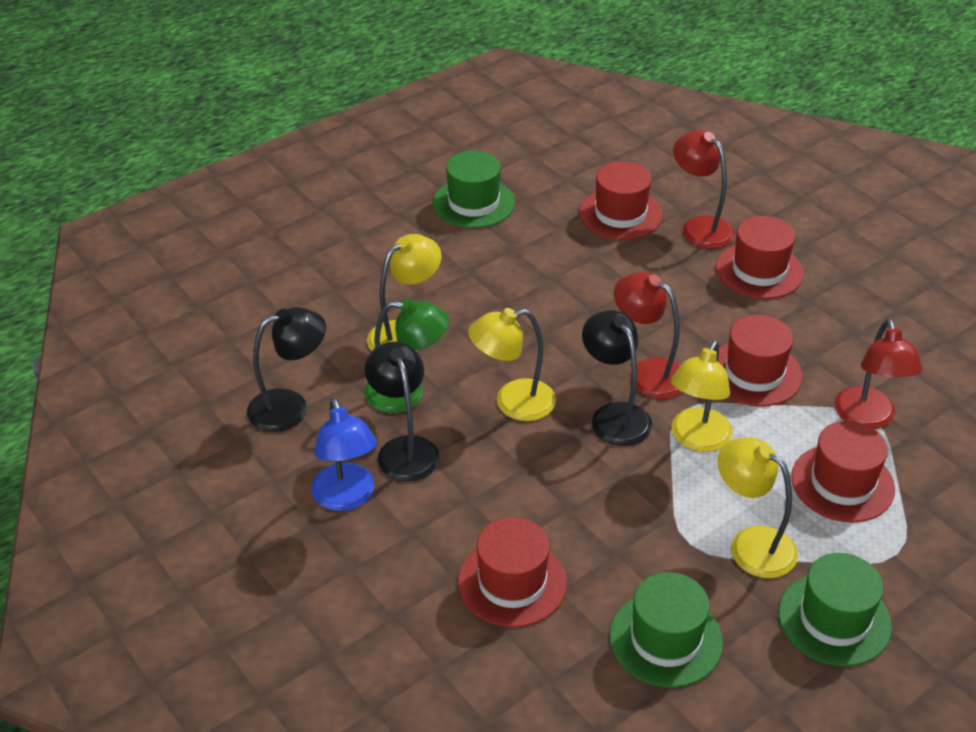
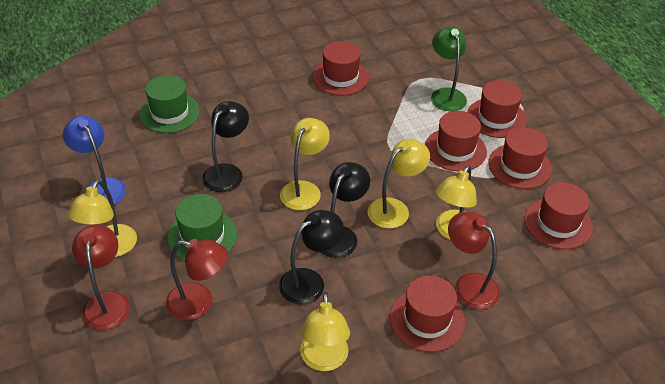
green hat: 3 -> 2
red hat: 5 -> 6
yellow lamp: 4 -> 5

